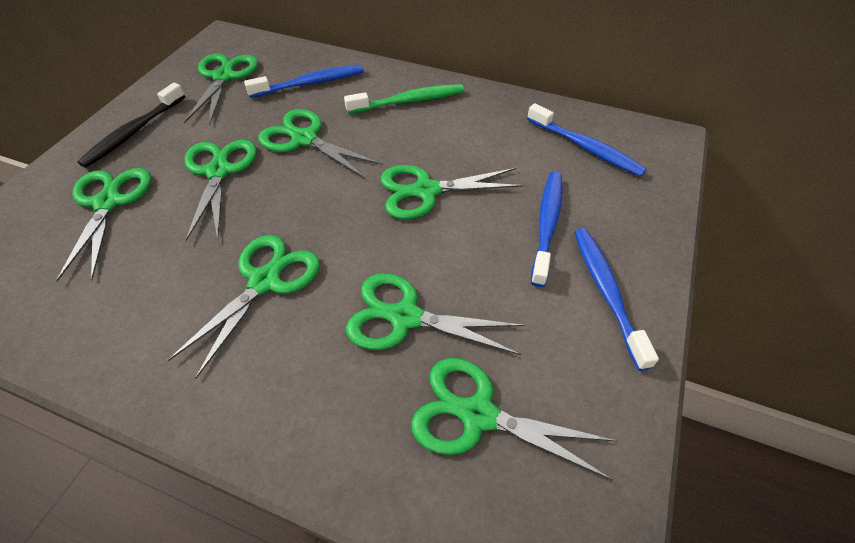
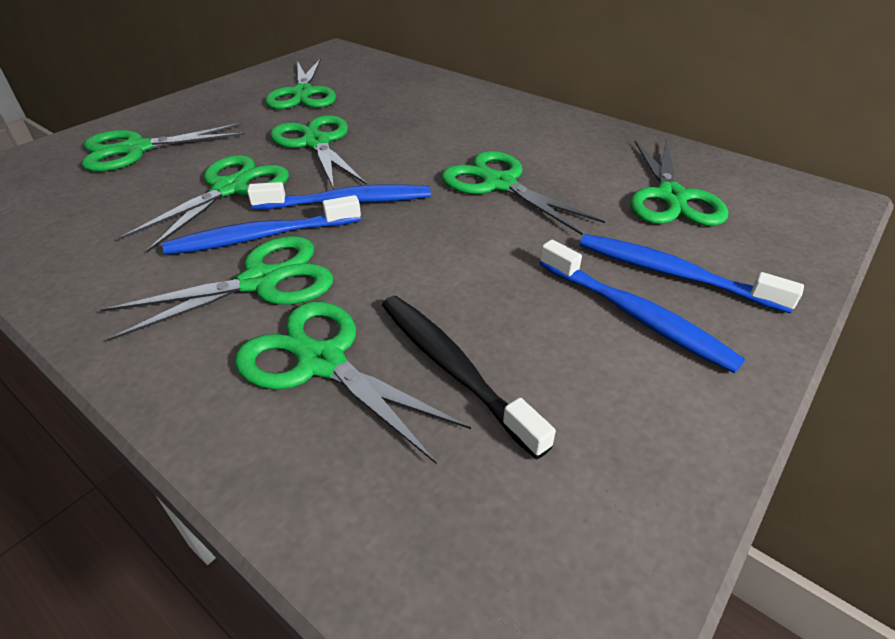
green toothbrush: 1 -> 0

